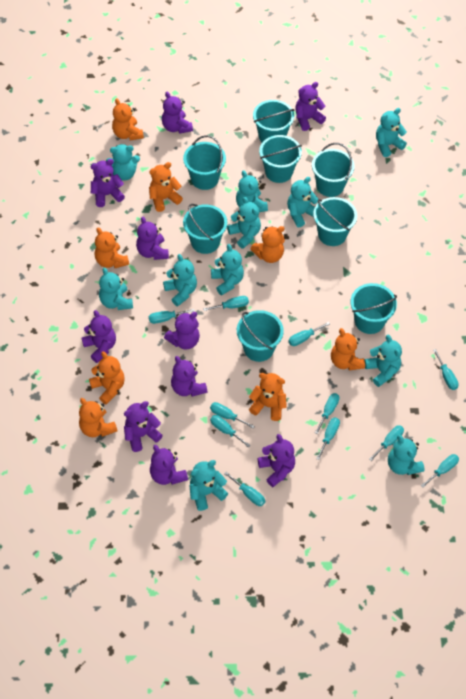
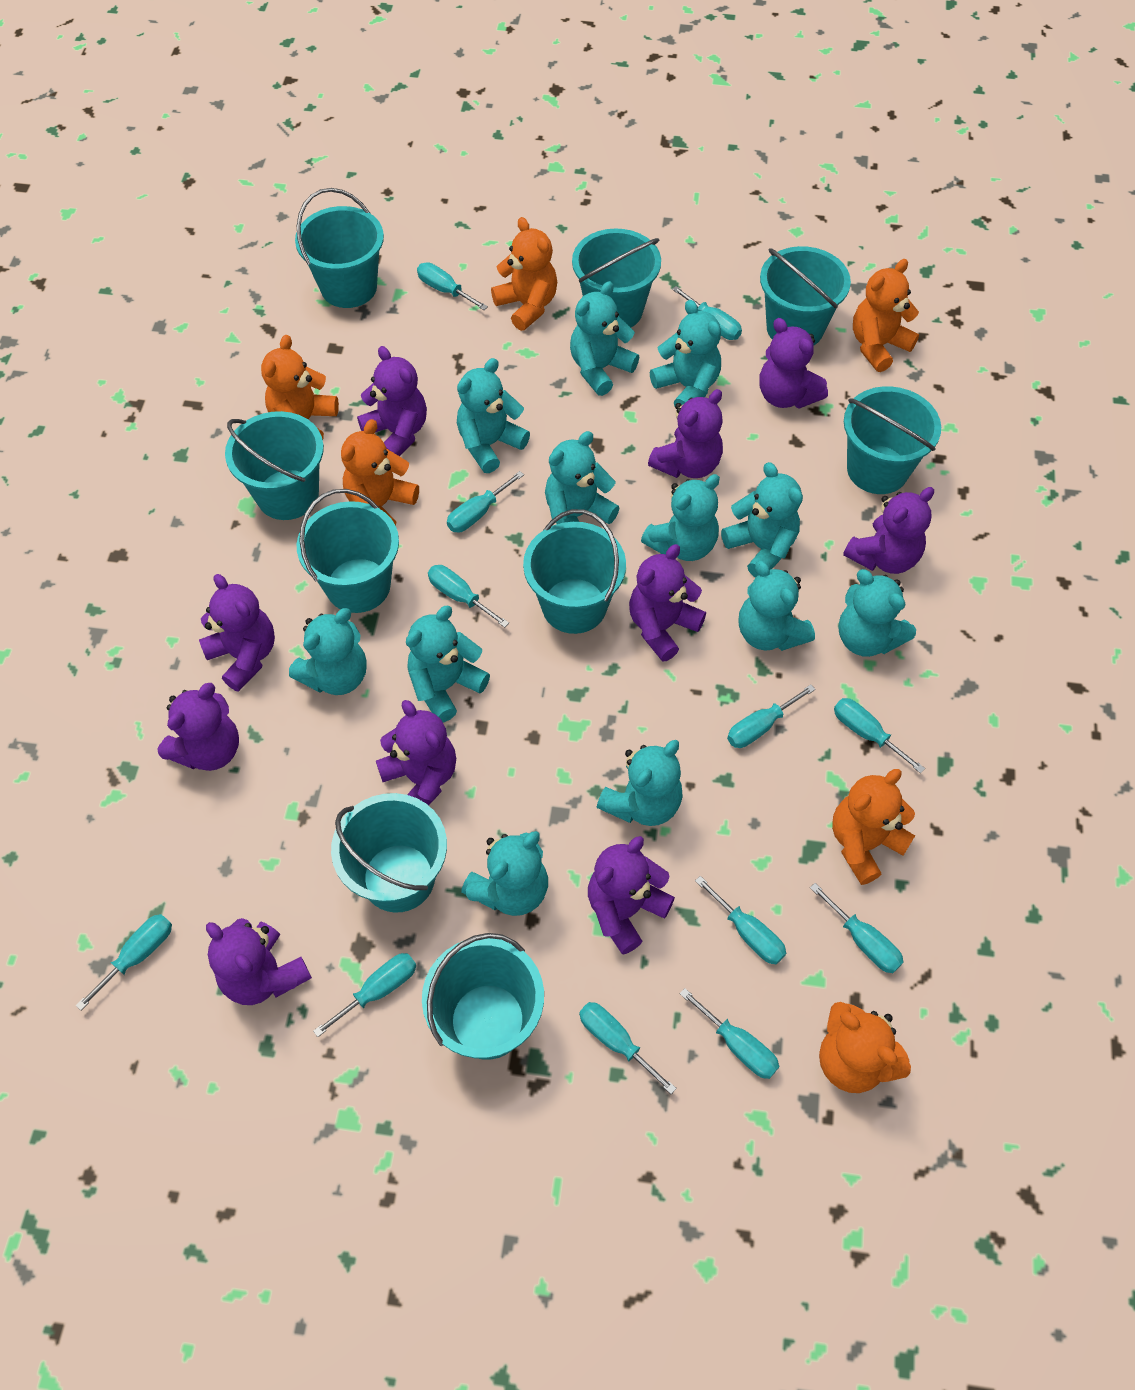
orange teddy bear: 8 -> 6
turquoise bucket: 8 -> 9
turquoise screwdriver: 11 -> 12
turquoise teddy bear: 11 -> 12

